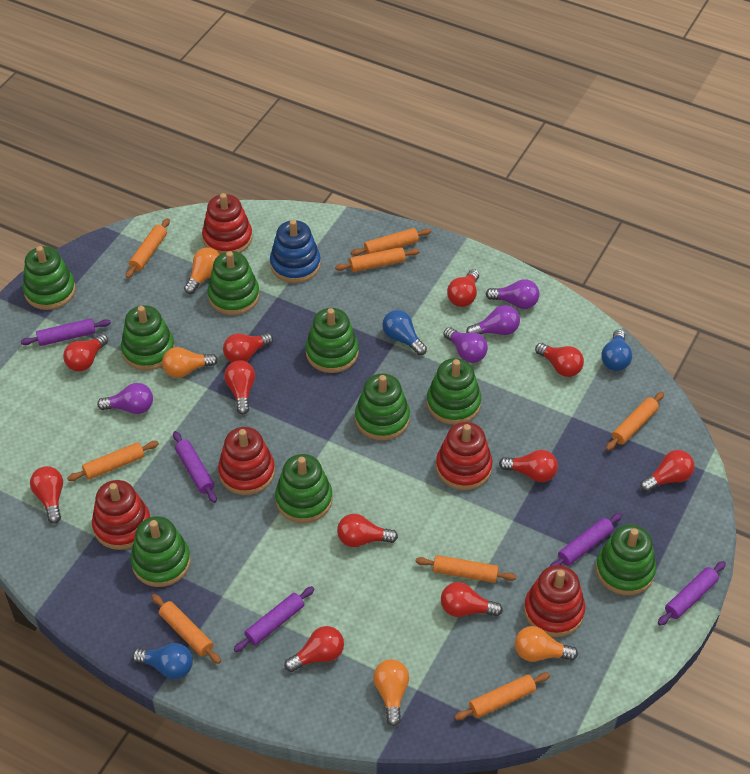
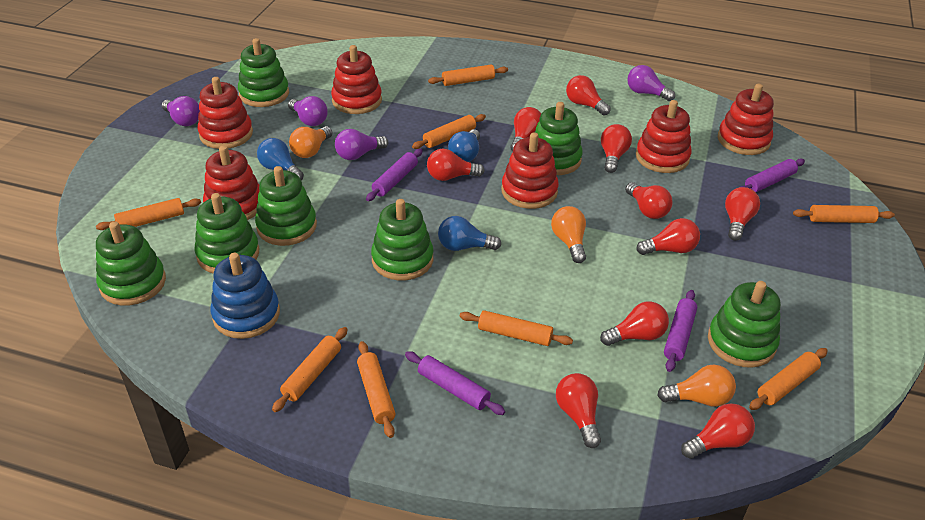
green stacking toy: 9 -> 7
orange light bulb: 4 -> 3
purple rolling pin: 5 -> 4
red light bulb: 11 -> 10
red stacking toy: 5 -> 6

